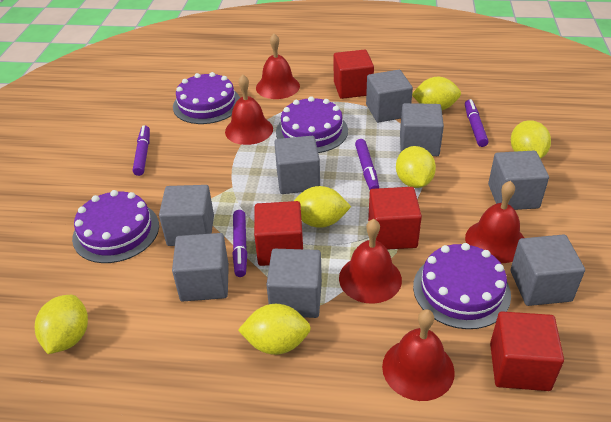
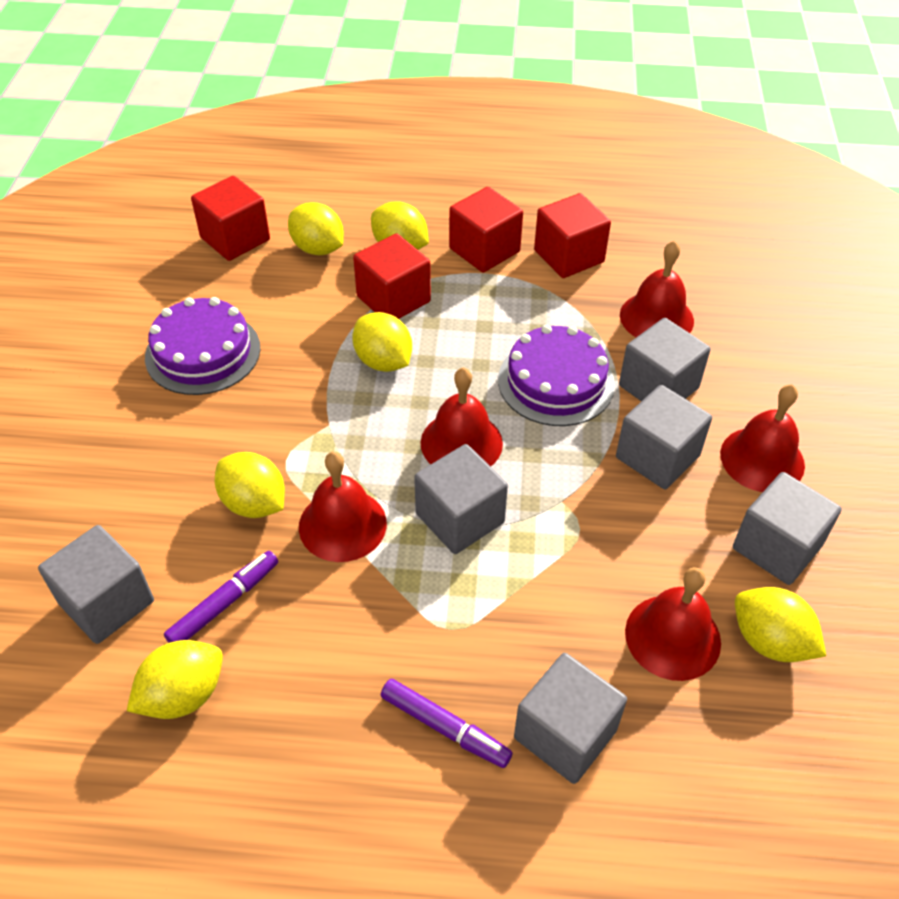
grey cube: 8 -> 6
purple cake: 4 -> 2
purple marker: 4 -> 2

